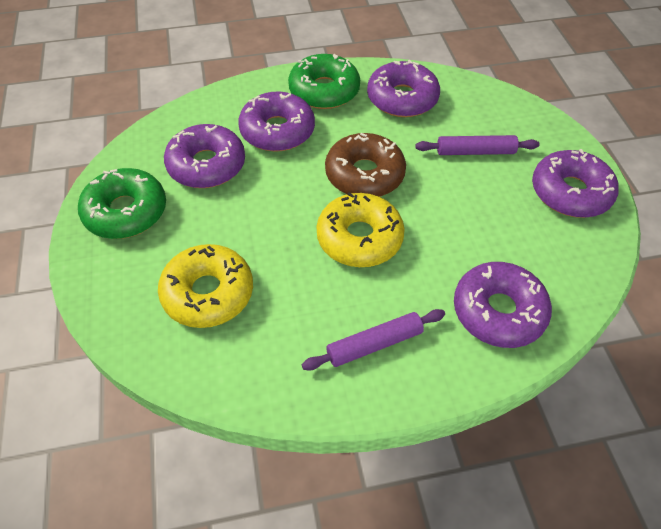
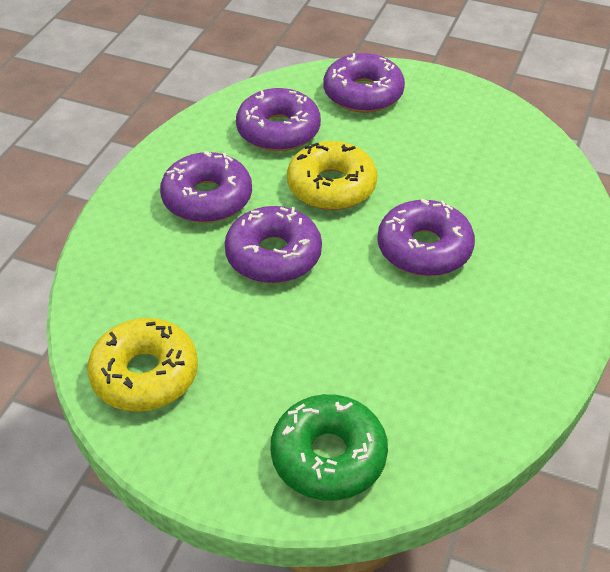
brown donut: 1 -> 0
green donut: 2 -> 1
purple rolling pin: 2 -> 0

